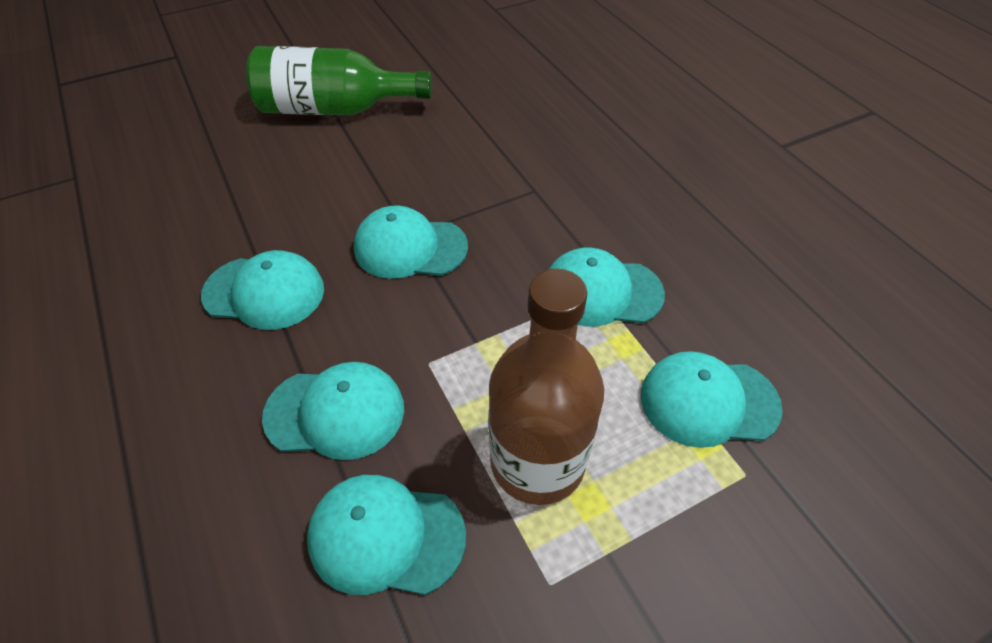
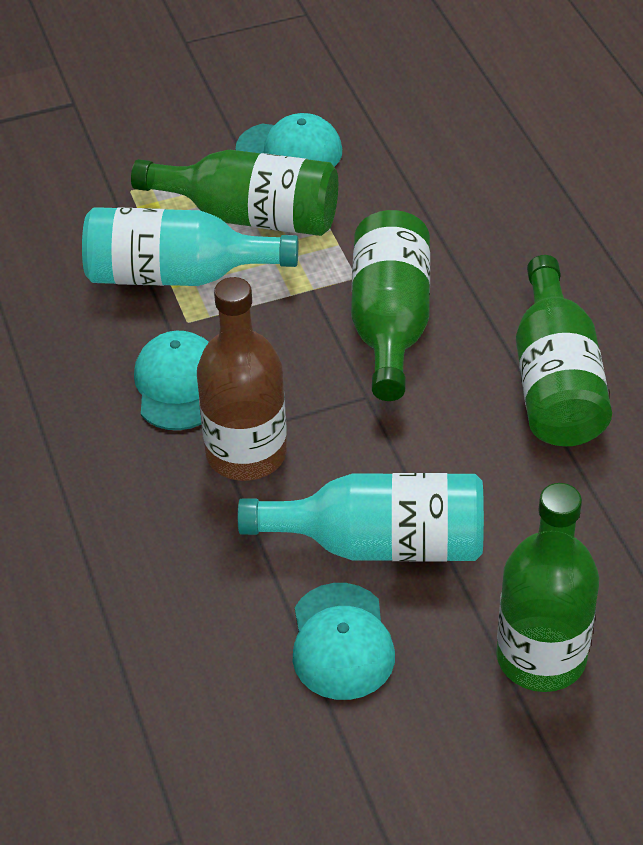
green bottle: 1 -> 4
turquoise bottle: 0 -> 2
turquoise cap: 6 -> 3

